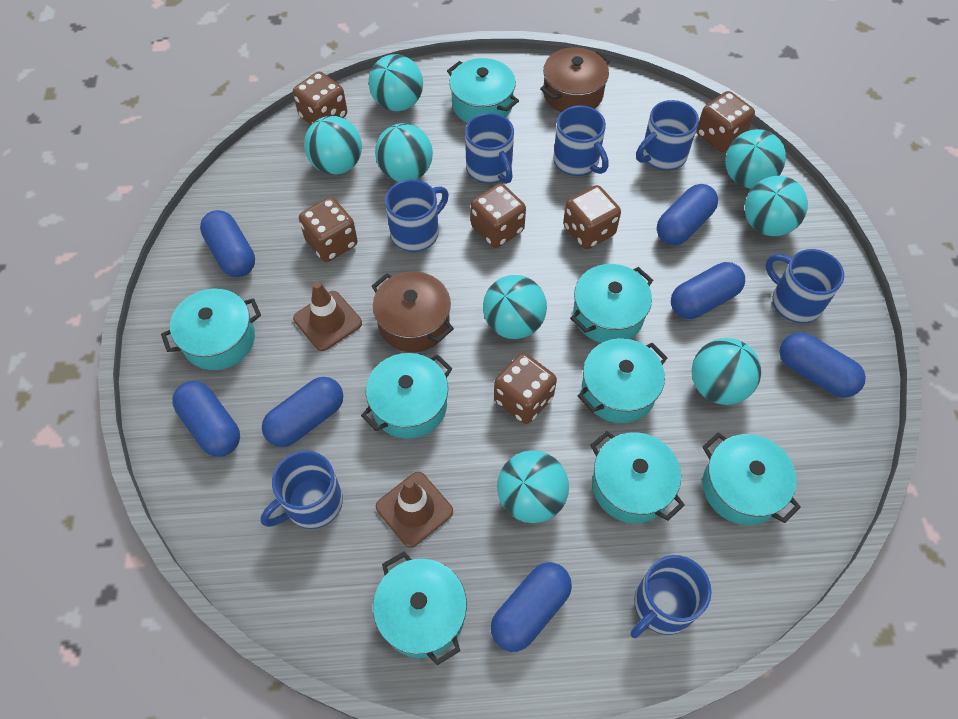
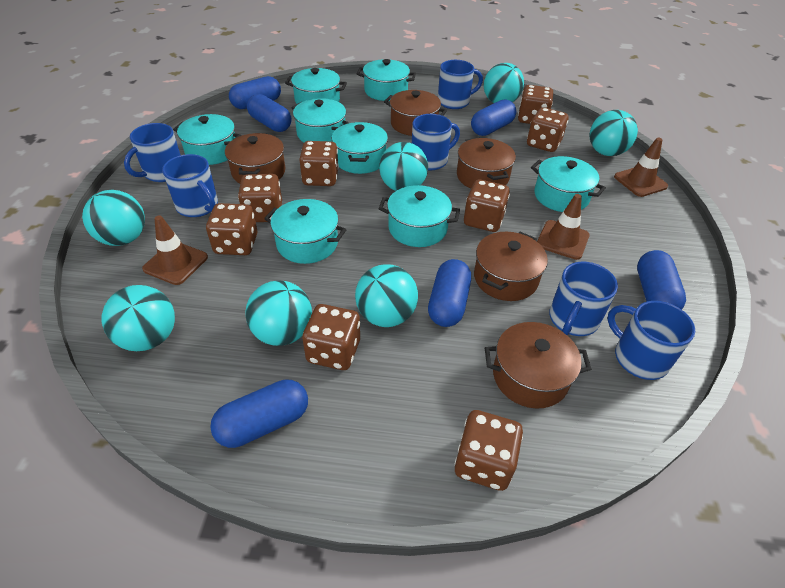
blue capsule: 7 -> 6
blue mug: 7 -> 6
brown dice: 6 -> 8
brown pot: 2 -> 5
brown traffic cone: 2 -> 3
turquoise ball: 8 -> 7

